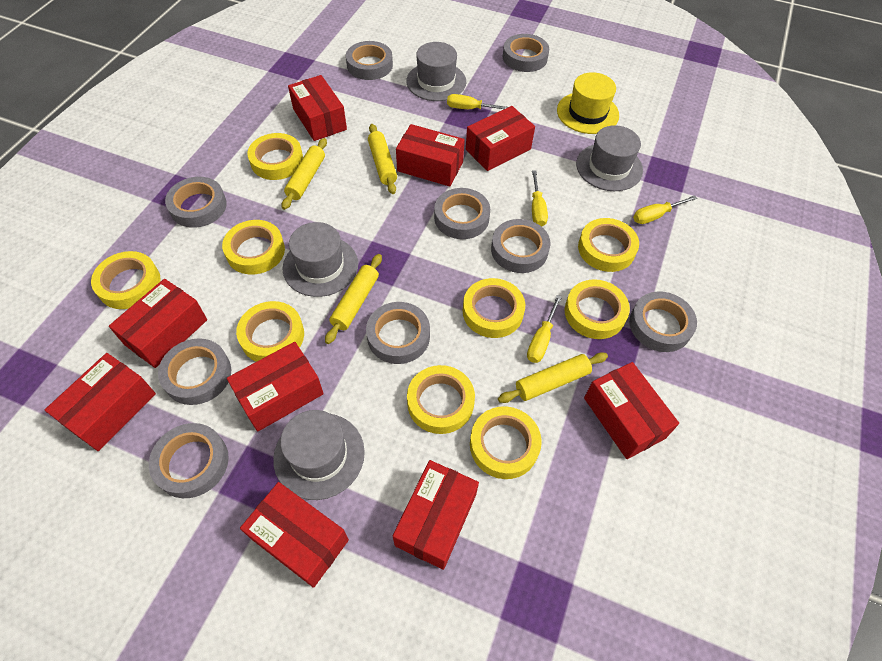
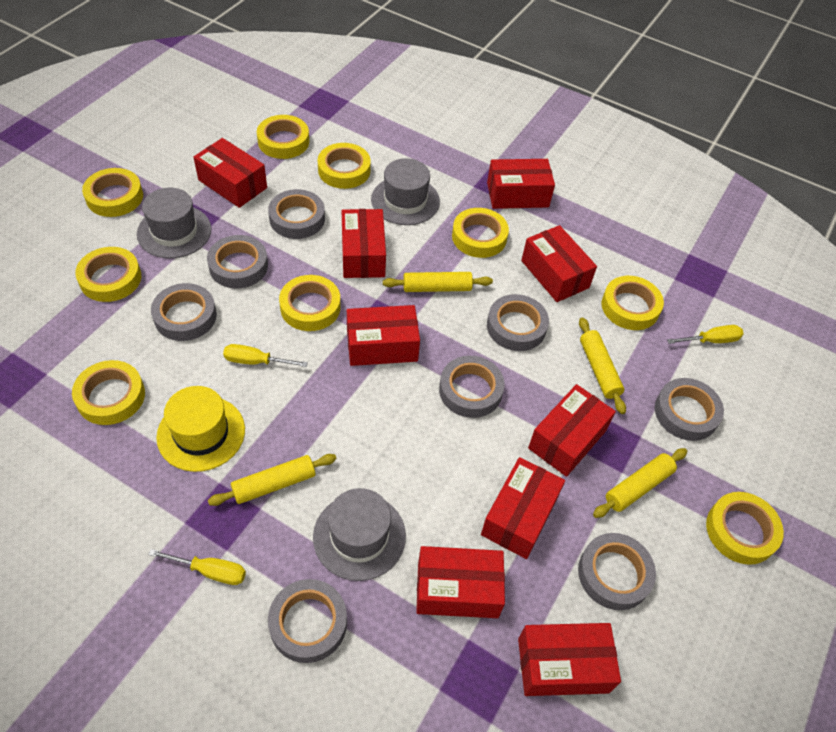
grey hat: 4 -> 3
grey tape: 9 -> 8
yellow screwdriver: 4 -> 3

